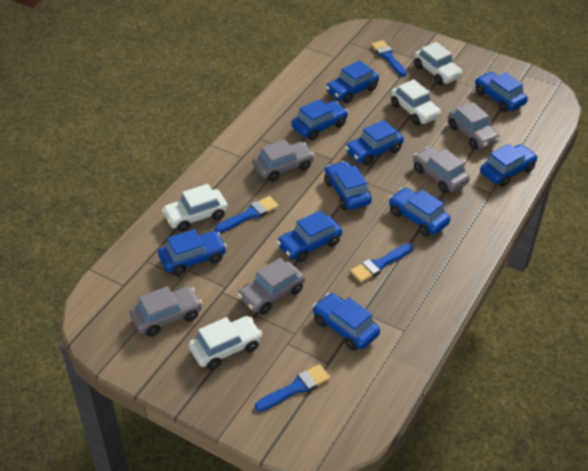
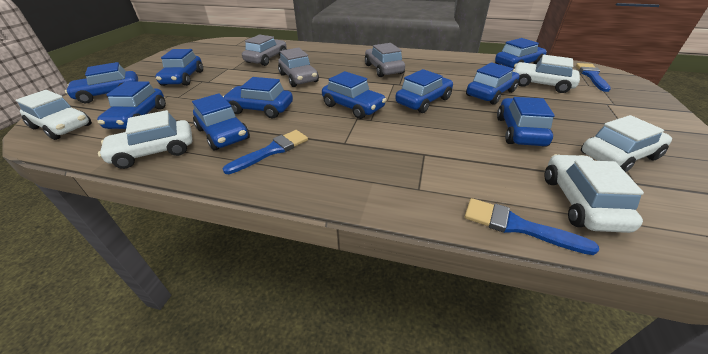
blue brush: 4 -> 3
grey car: 5 -> 3
white car: 4 -> 5

